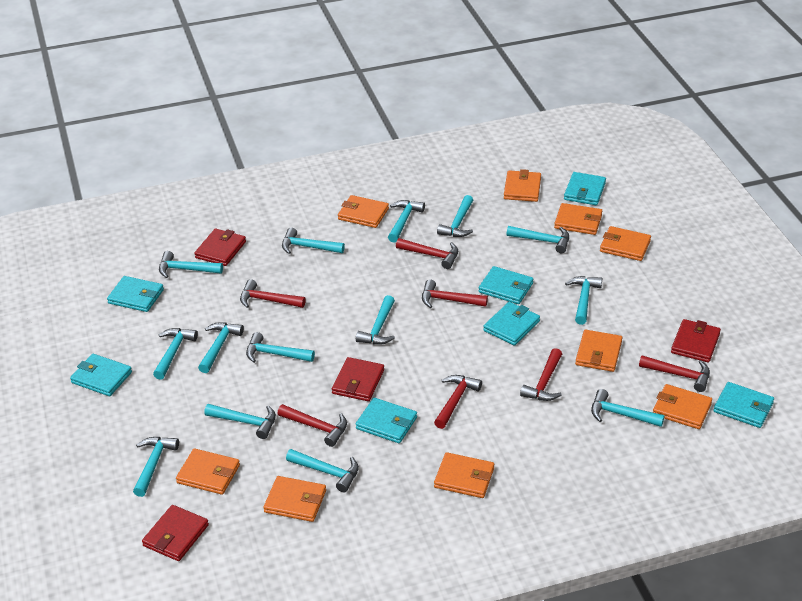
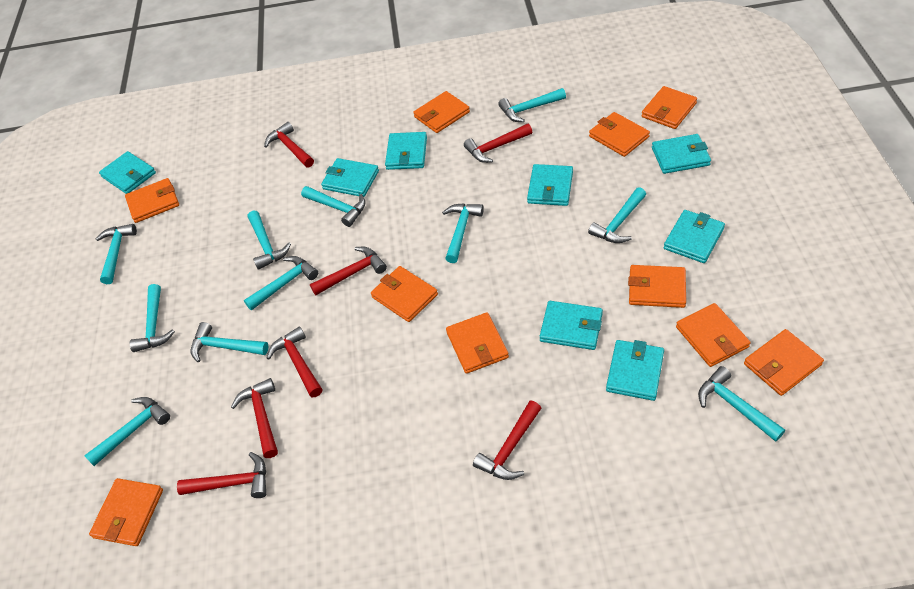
orange wallet: 9 -> 10
red wallet: 4 -> 0
turquoise hammer: 14 -> 11
turquoise wallet: 7 -> 8

